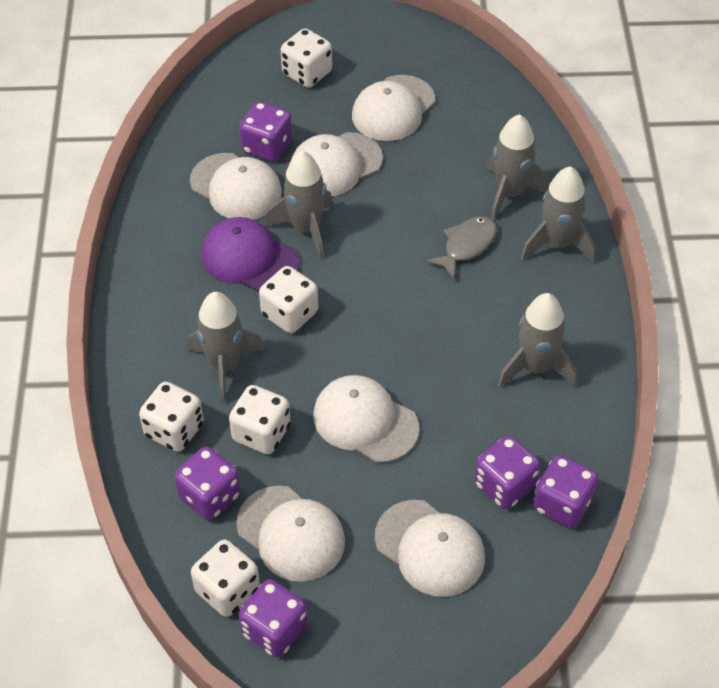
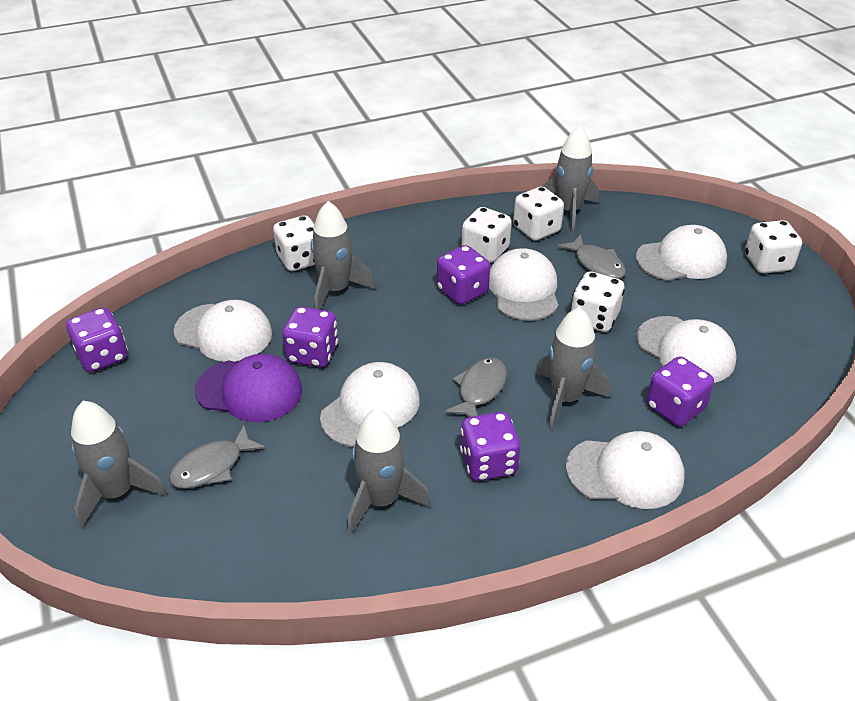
grey fish: 1 -> 3

